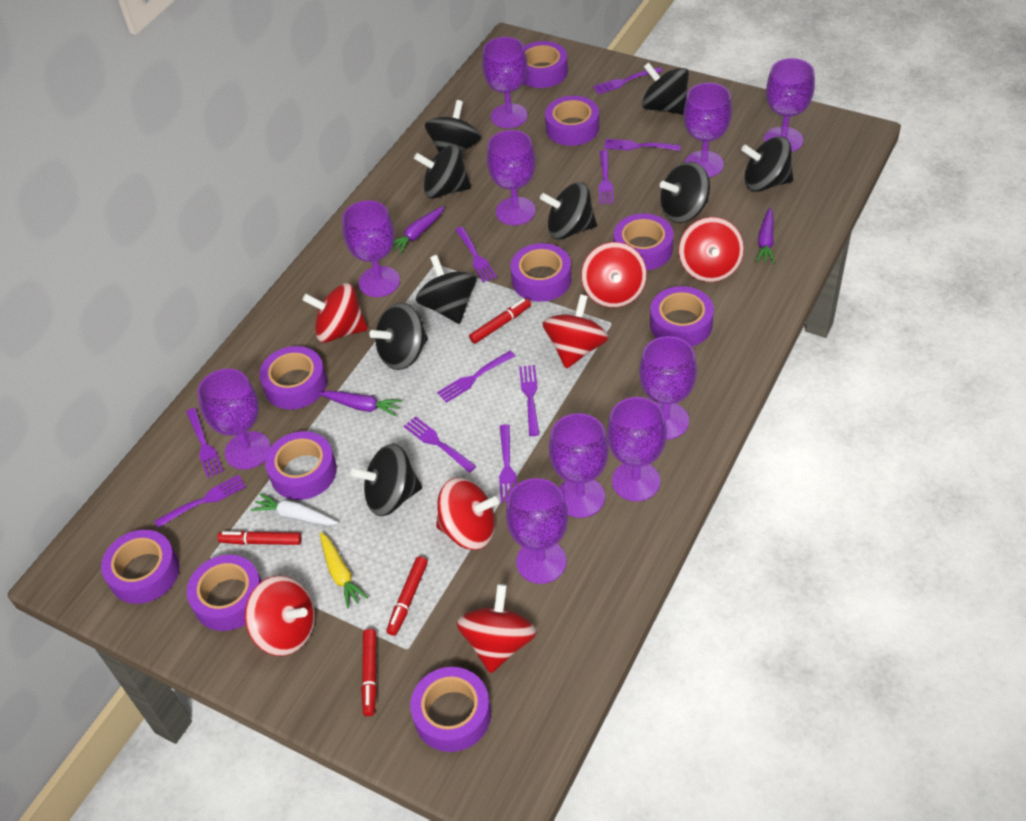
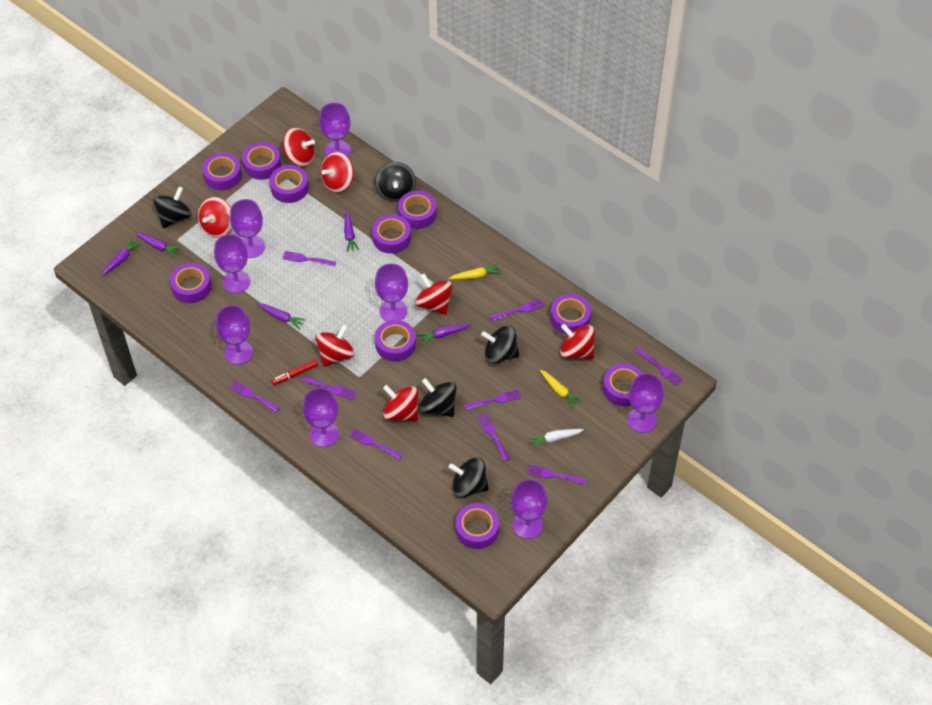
black spinning top: 9 -> 5
purple carrot: 3 -> 5
purple fork: 10 -> 9
purple goblet: 10 -> 8
red marker: 4 -> 1
yellow carrot: 1 -> 2

